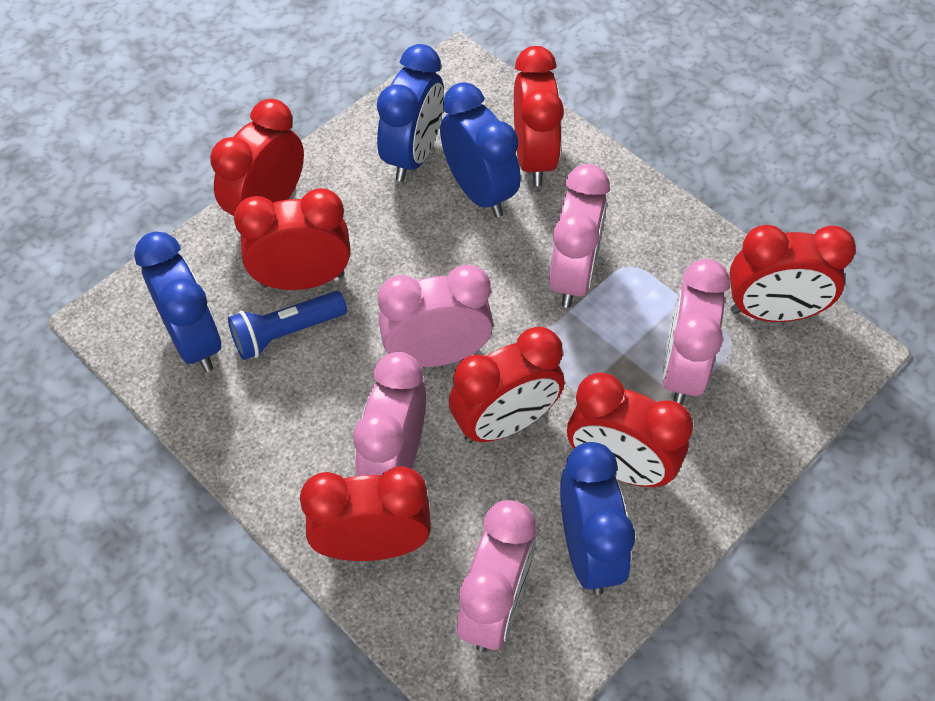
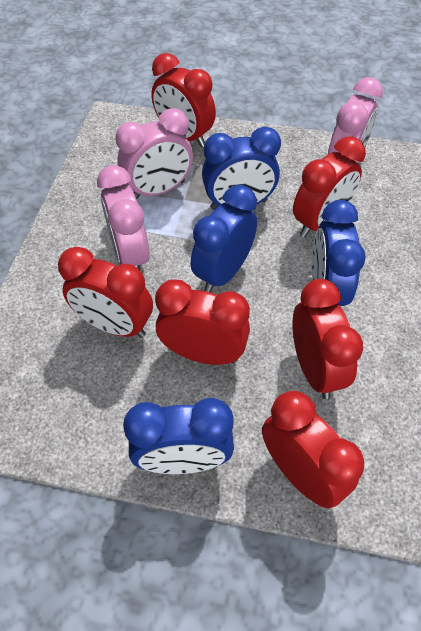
blue flashlight: 1 -> 0
pink clock: 5 -> 3
red clock: 7 -> 6

